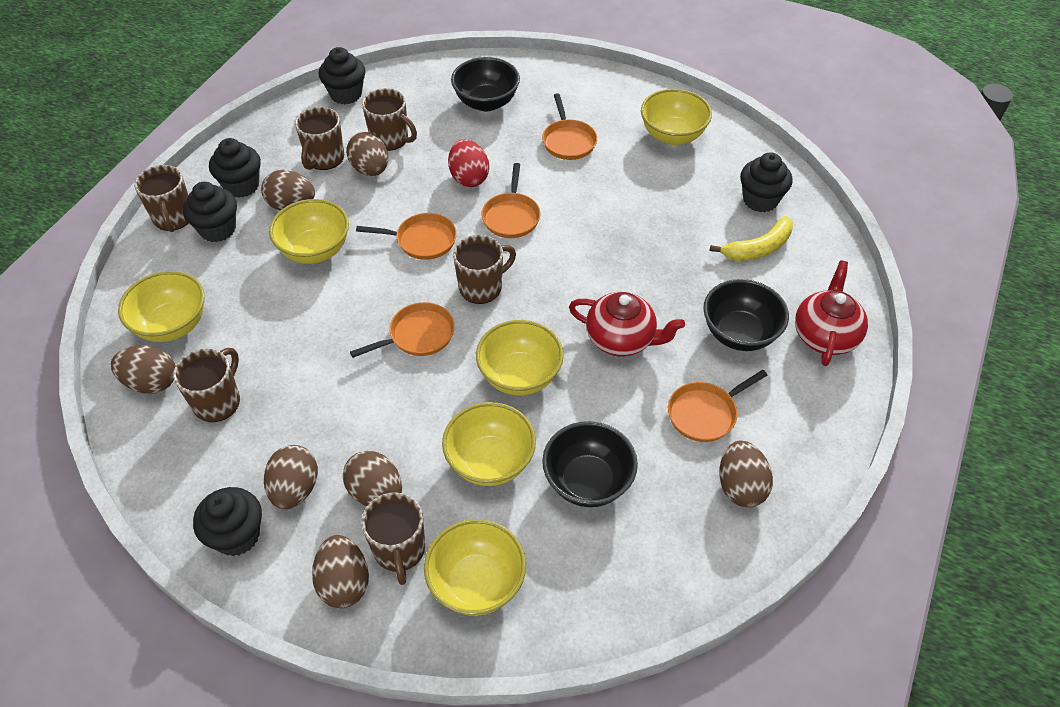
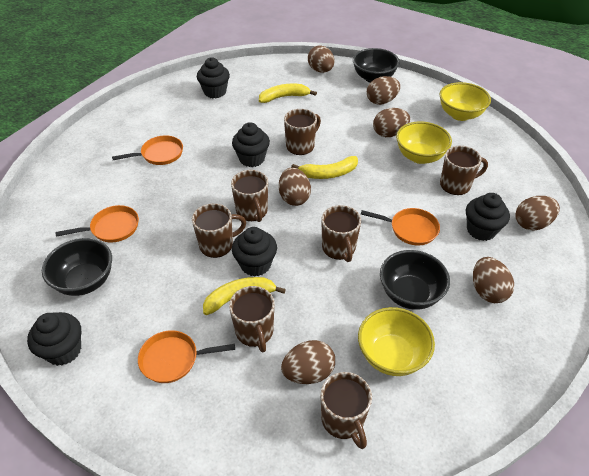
brown mug: 6 -> 7
orange pan: 5 -> 4
red egg: 1 -> 0
red teapot: 2 -> 0
yellow banana: 1 -> 3
yellow bowl: 6 -> 3

